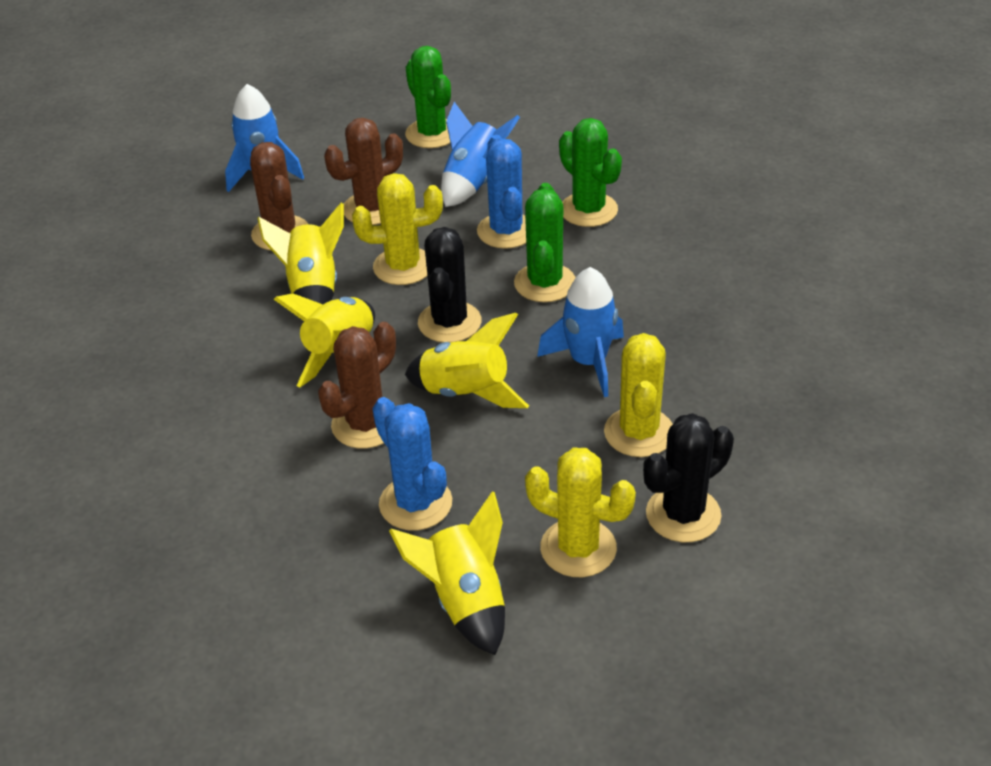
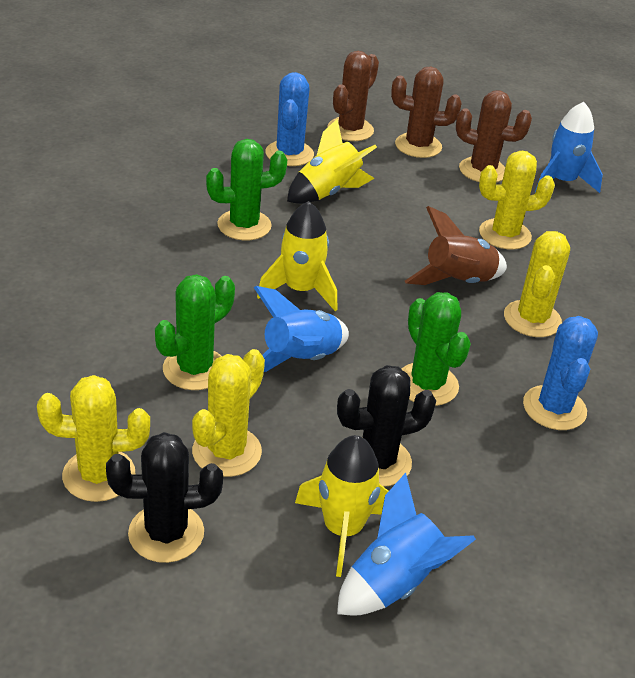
brown rocket: 0 -> 1
yellow cactus: 3 -> 4
yellow rocket: 4 -> 3

